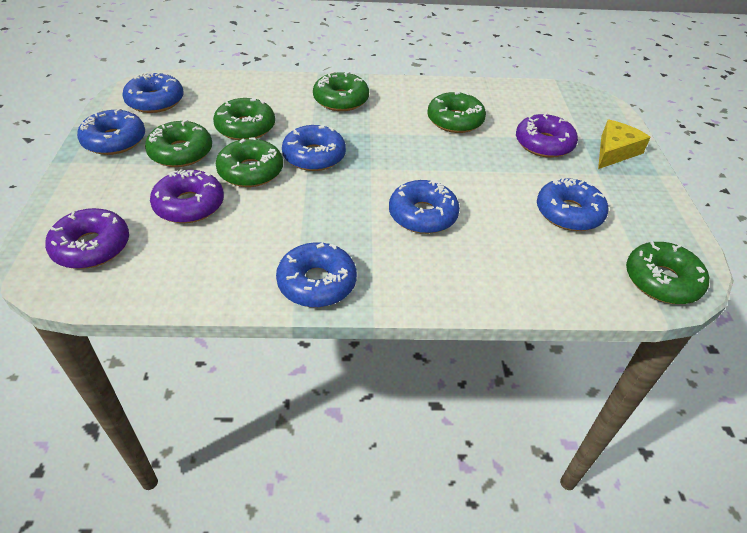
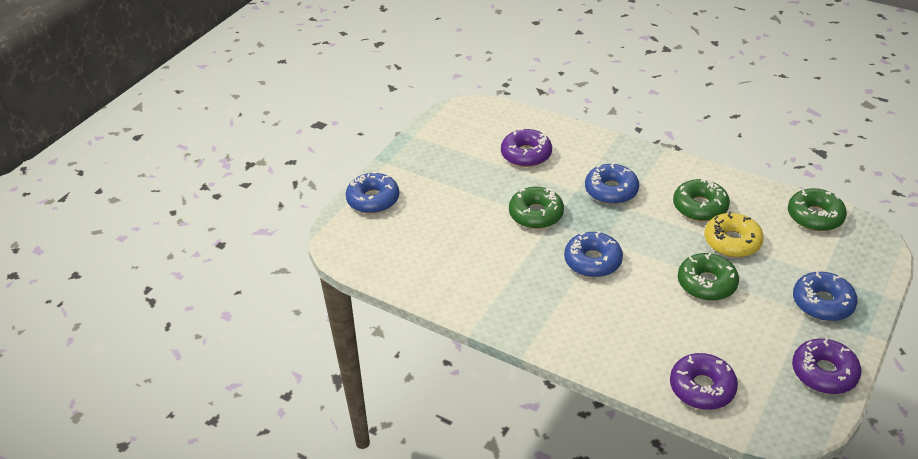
blue donut: 6 -> 4
green donut: 6 -> 4
yellow cheese: 1 -> 0
yellow donut: 0 -> 1

